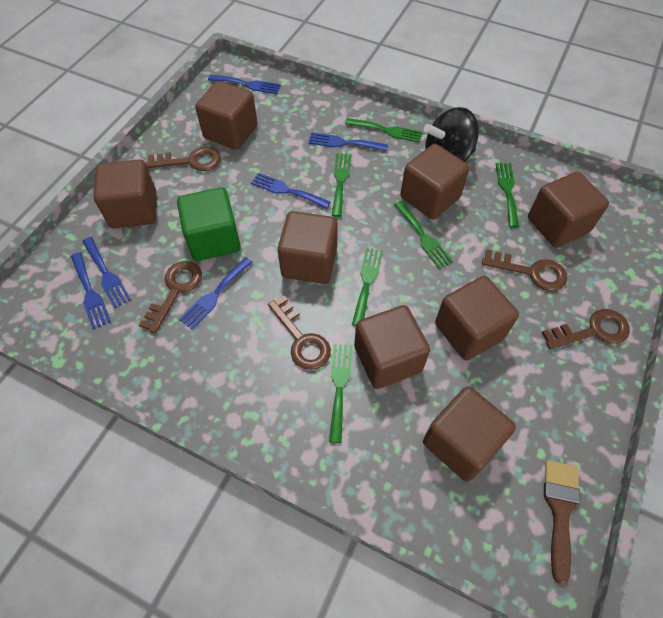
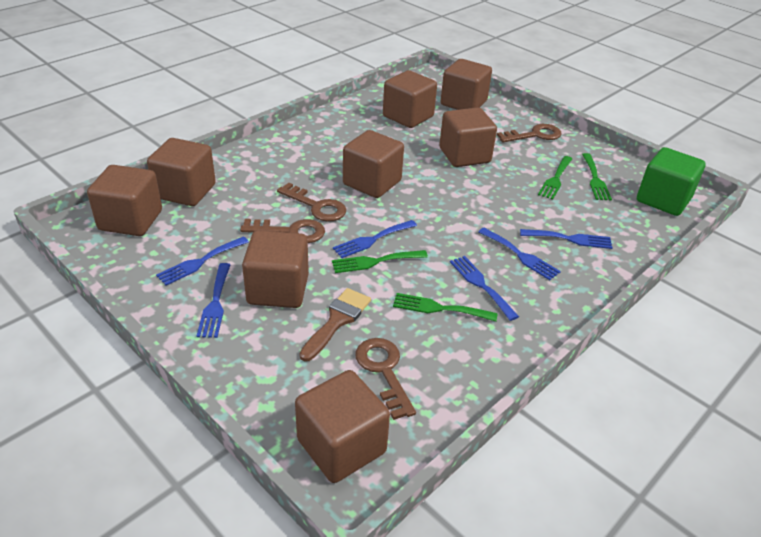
black spinning top: 1 -> 0
brown key: 5 -> 4
green fork: 6 -> 4

